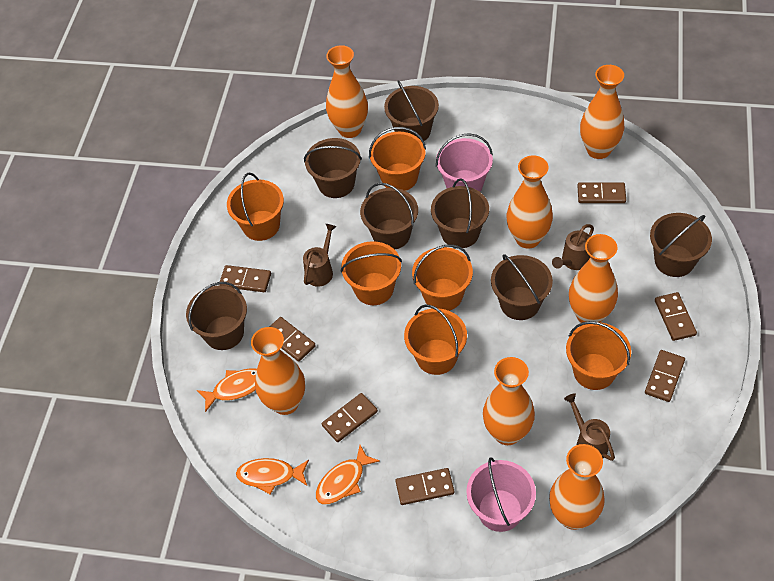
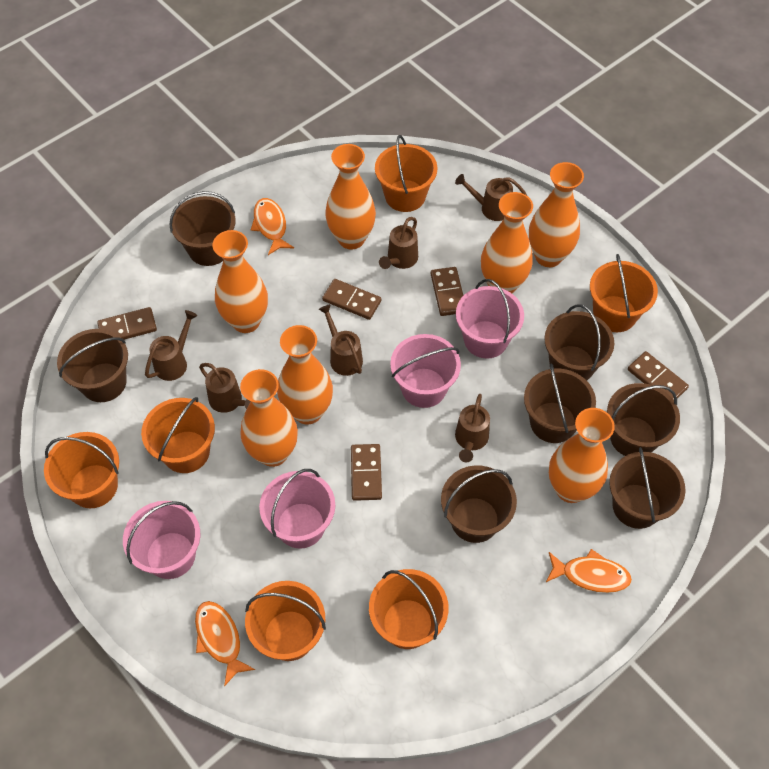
brown domino: 7 -> 5
brown watering can: 3 -> 6
pink bucket: 2 -> 4

